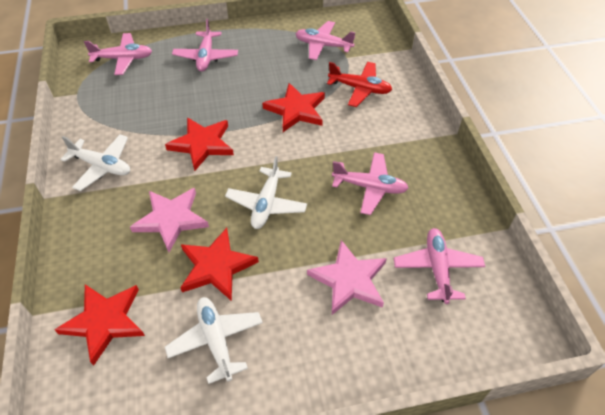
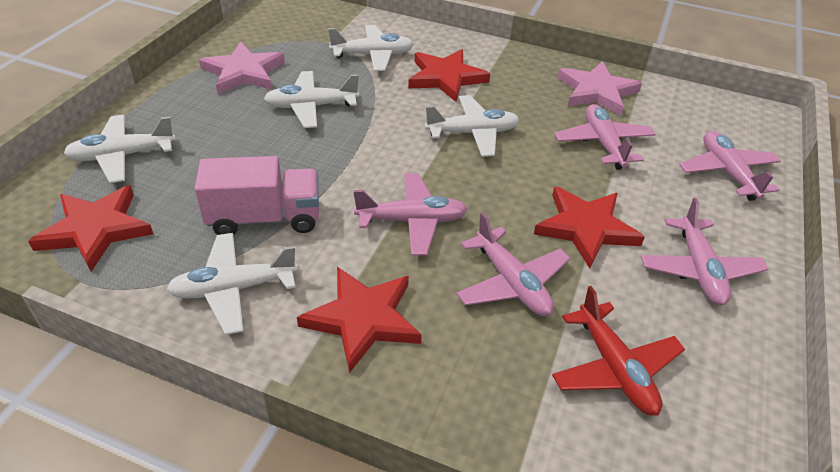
pink truck: 0 -> 1
white plane: 3 -> 5

